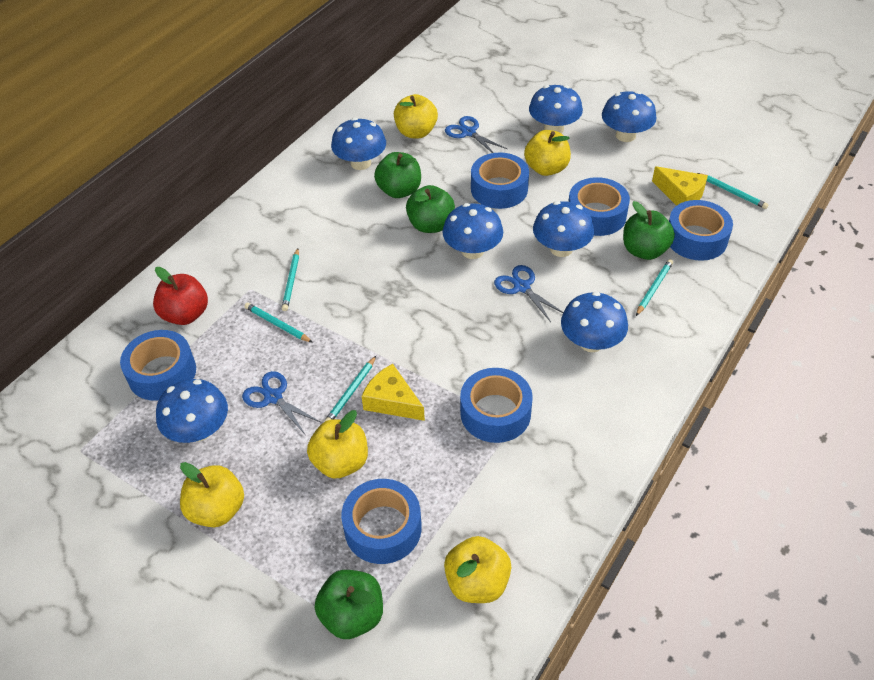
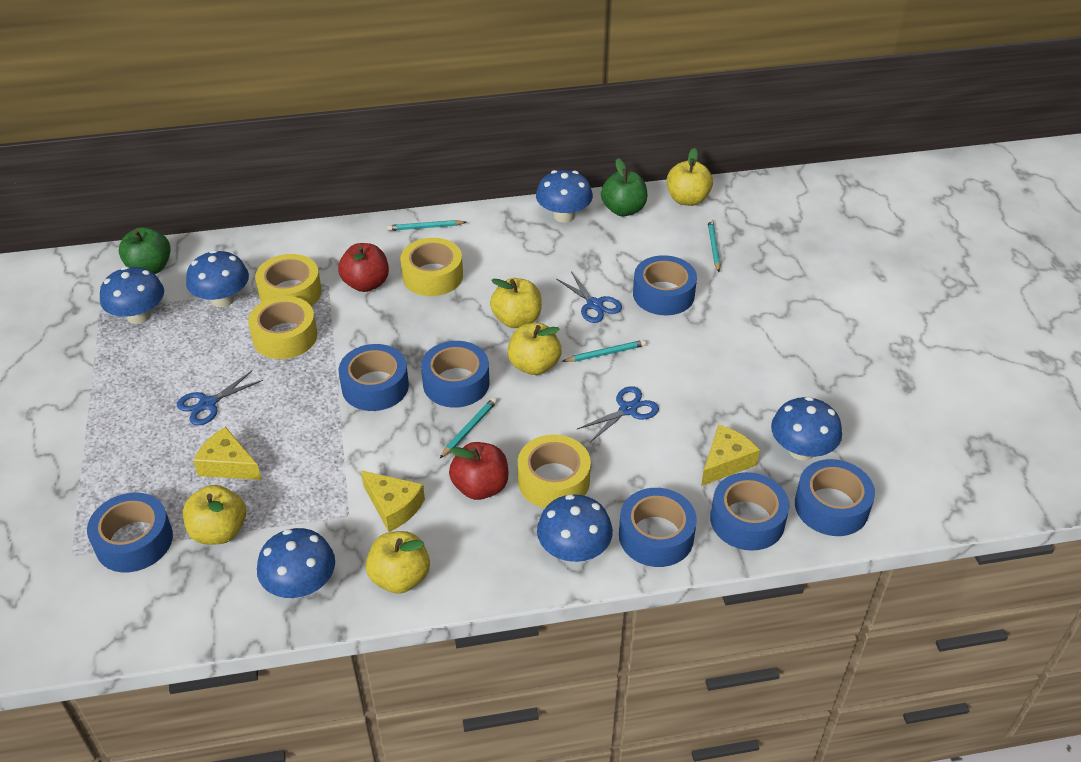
blue mushroom: 7 -> 6
blue tape: 6 -> 7
green apple: 4 -> 2
red apple: 1 -> 2
turquoise pencil: 5 -> 4
yellow cheese: 2 -> 3
yellow tape: 0 -> 4

